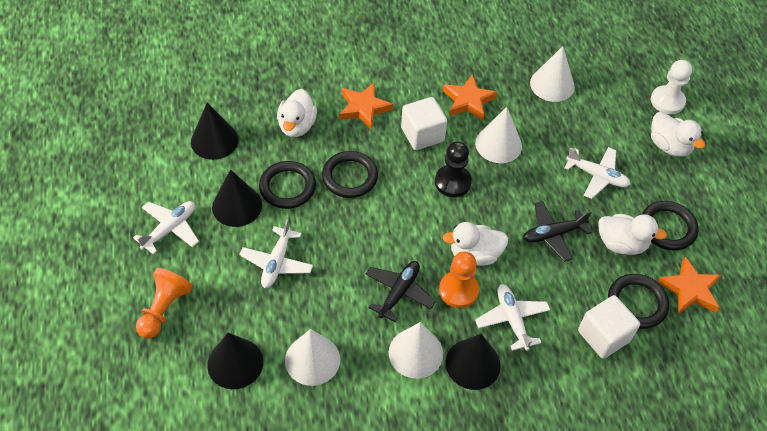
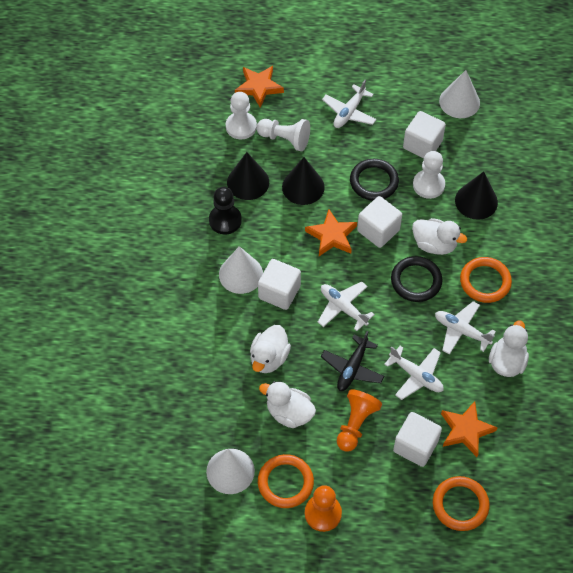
black cone: 4 -> 3
black plane: 2 -> 1
black ring: 4 -> 2
orange ring: 0 -> 3
white cone: 4 -> 3
white cube: 2 -> 4
white pawn: 1 -> 3

